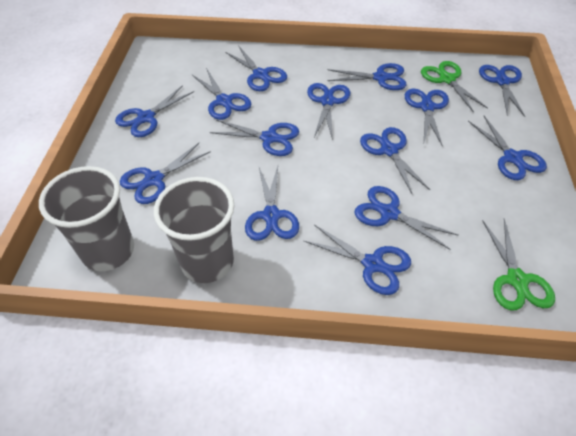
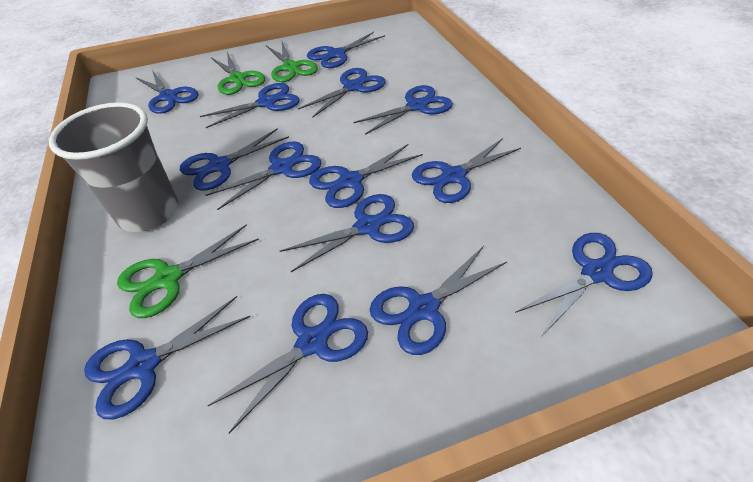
green scissors: 2 -> 3
grey cup: 2 -> 1

